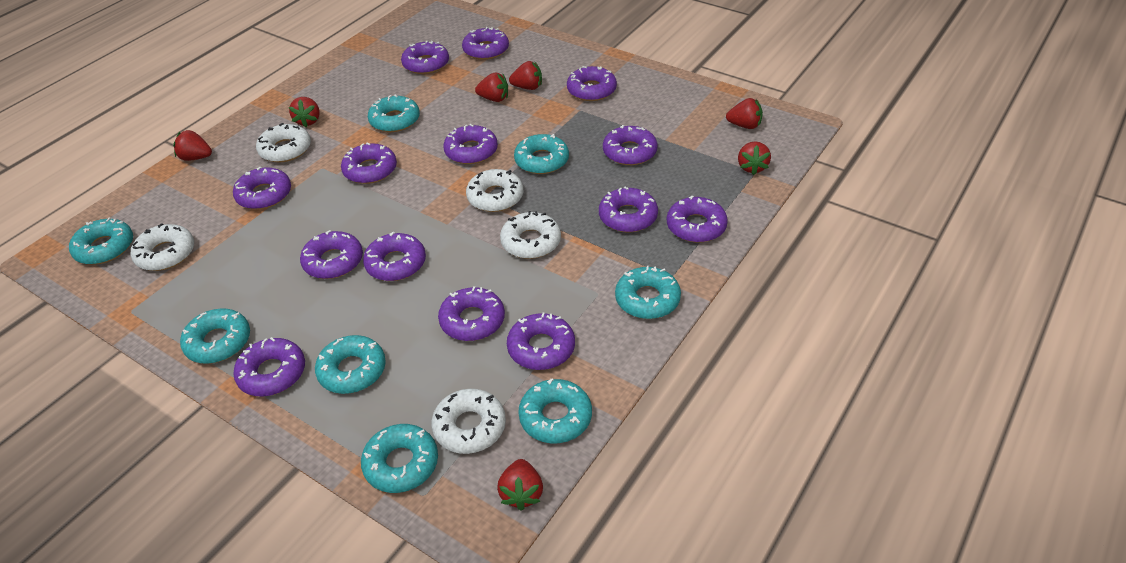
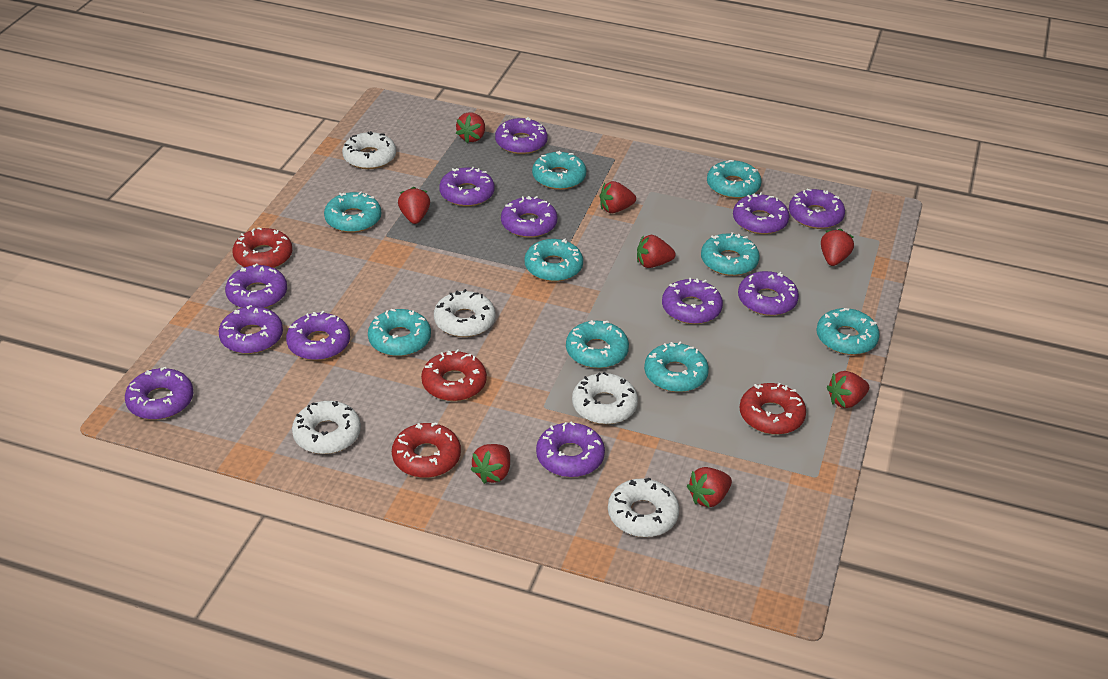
purple donut: 14 -> 12
red donut: 0 -> 4
red strawberry: 7 -> 8
turquoise donut: 8 -> 9

